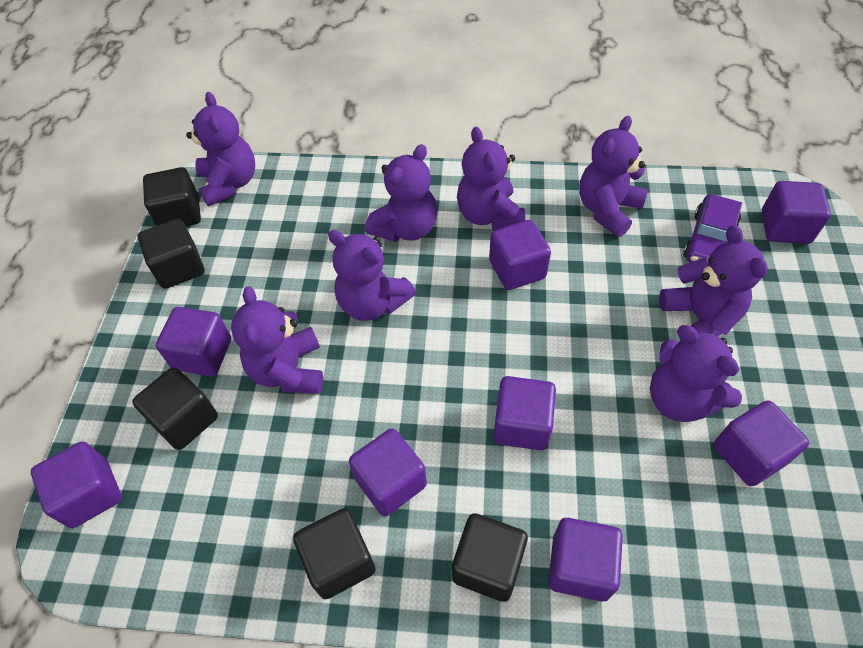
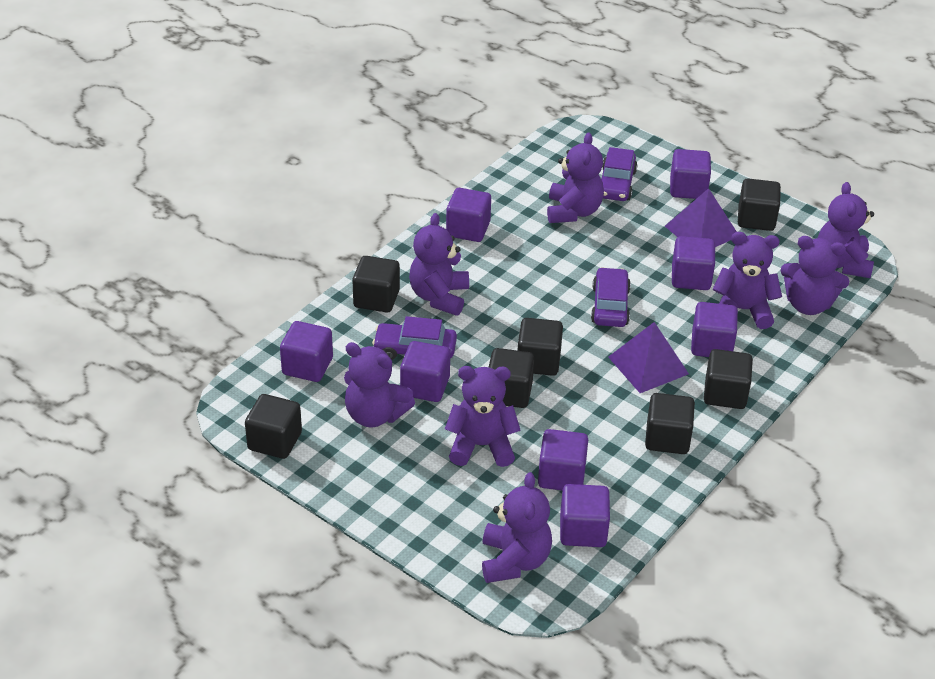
black cube: 5 -> 7
purple car: 1 -> 3
purple pyramid: 0 -> 2

